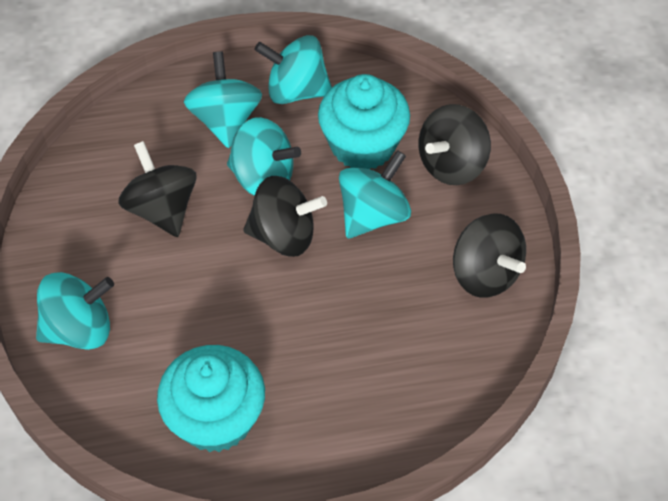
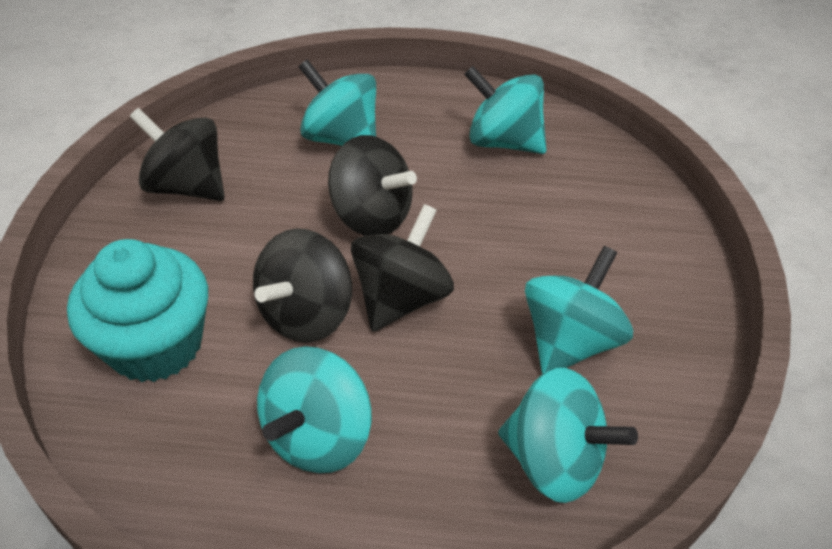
turquoise cupcake: 2 -> 1

